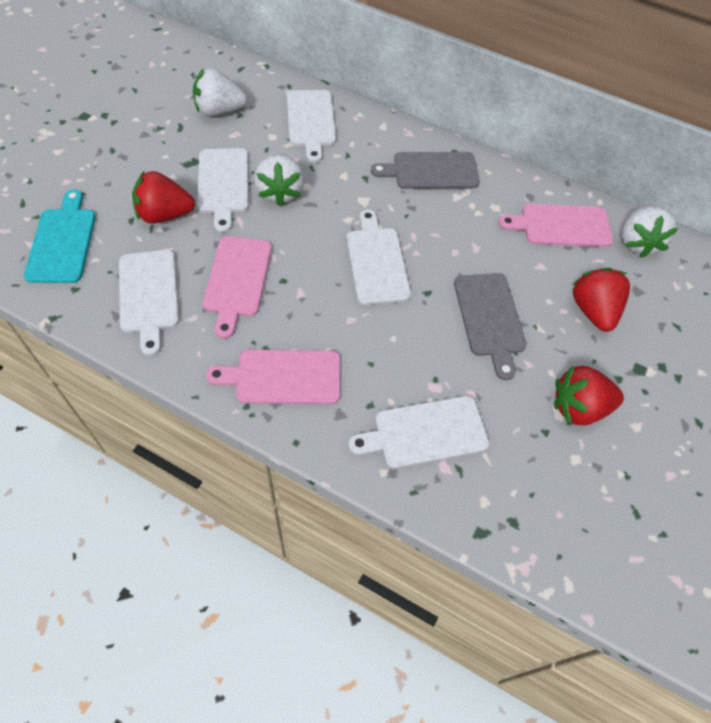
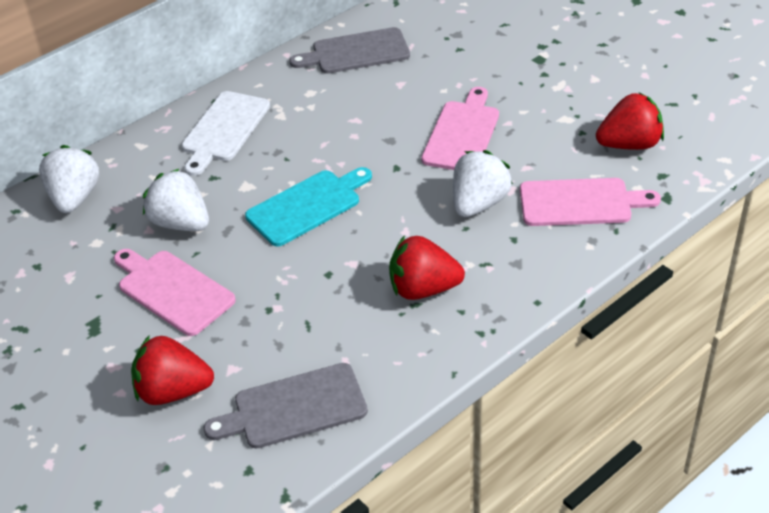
white cutting board: 5 -> 1

